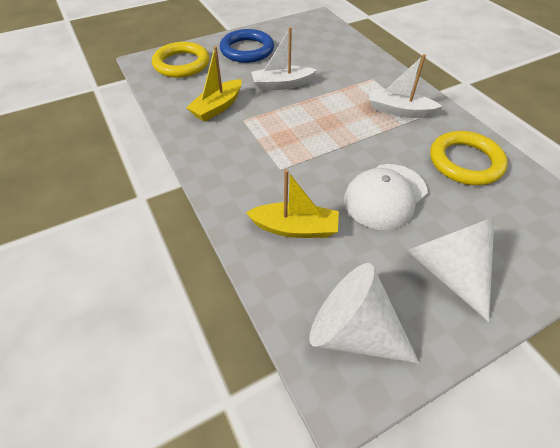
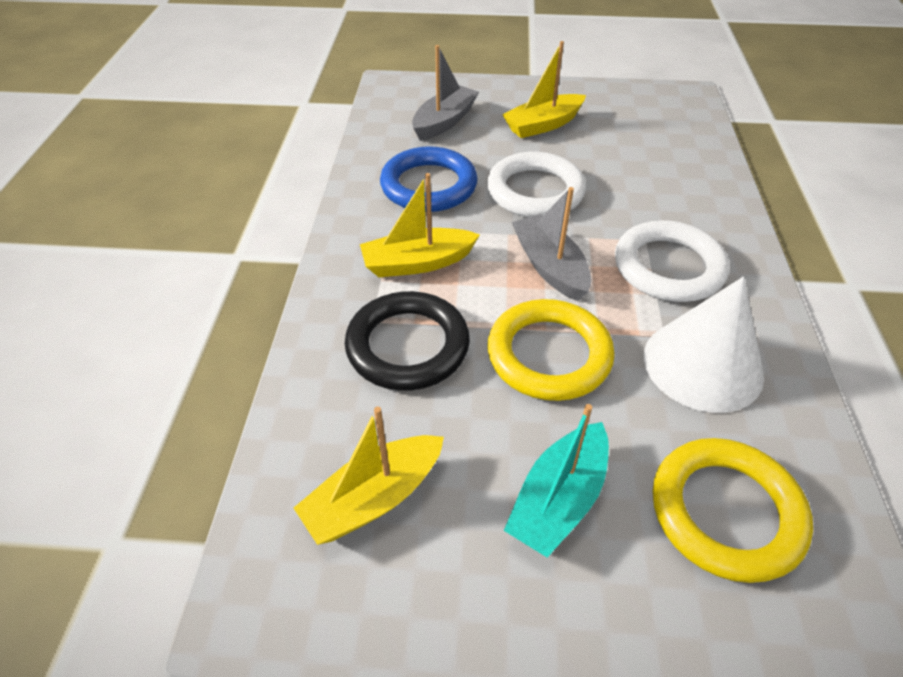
black ring: 0 -> 1
grey boat: 0 -> 2
turquoise boat: 0 -> 1
white boat: 2 -> 0
white cap: 1 -> 0
white cone: 2 -> 1
white ring: 0 -> 2
yellow boat: 2 -> 3

